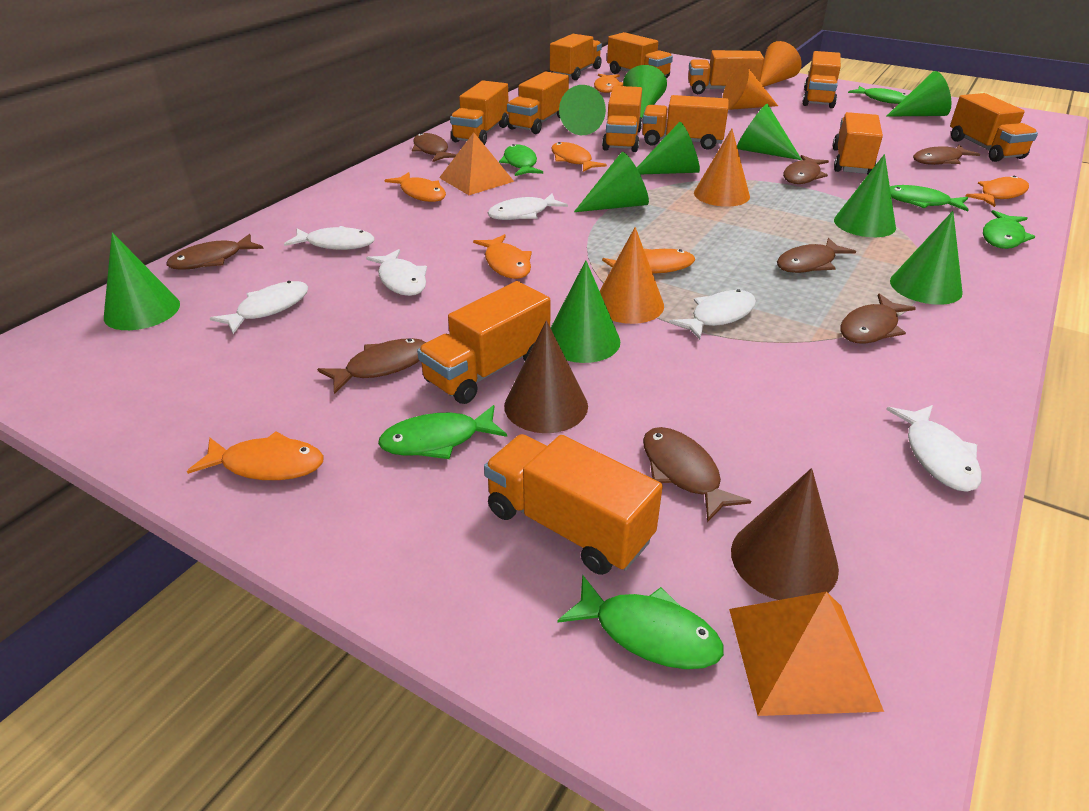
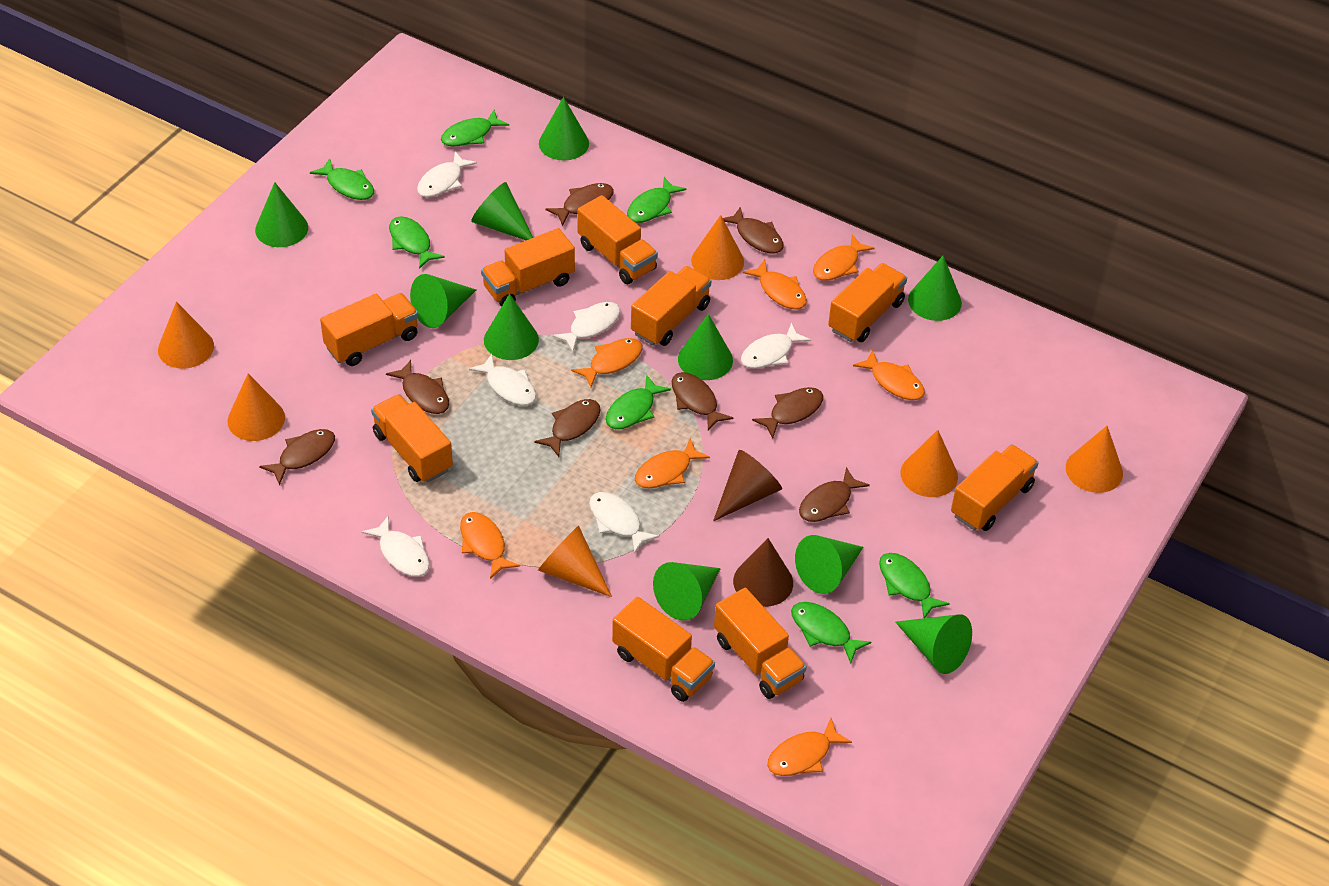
green fish: 6 -> 7
orange cone: 4 -> 6
orange pyramid: 2 -> 0
orange truck: 12 -> 9

